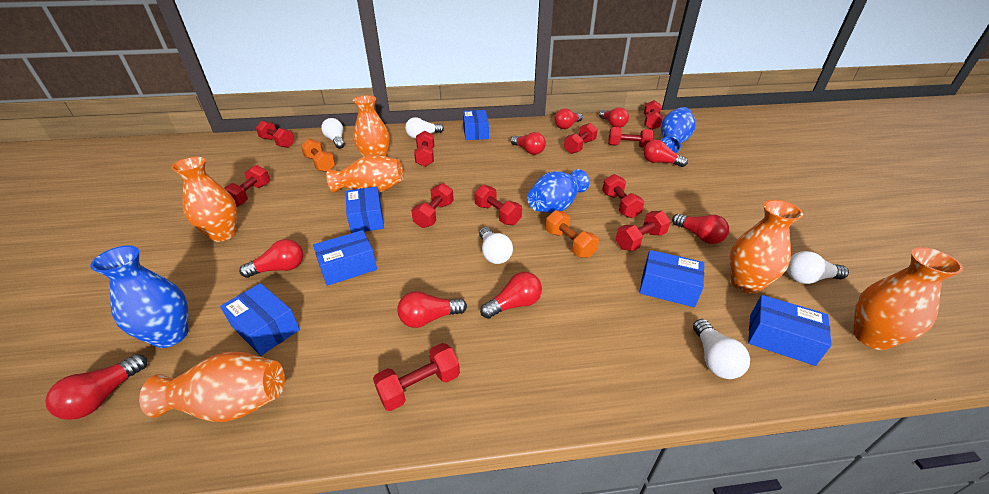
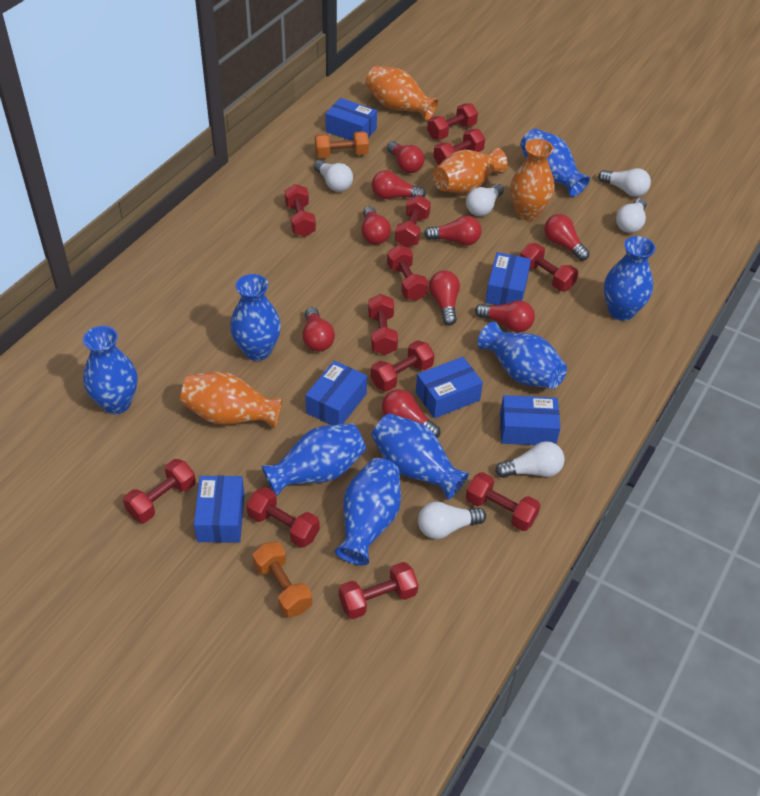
blue vase: 3 -> 8
orange vase: 6 -> 4
red dumbbell: 11 -> 12
white light bulb: 5 -> 6

